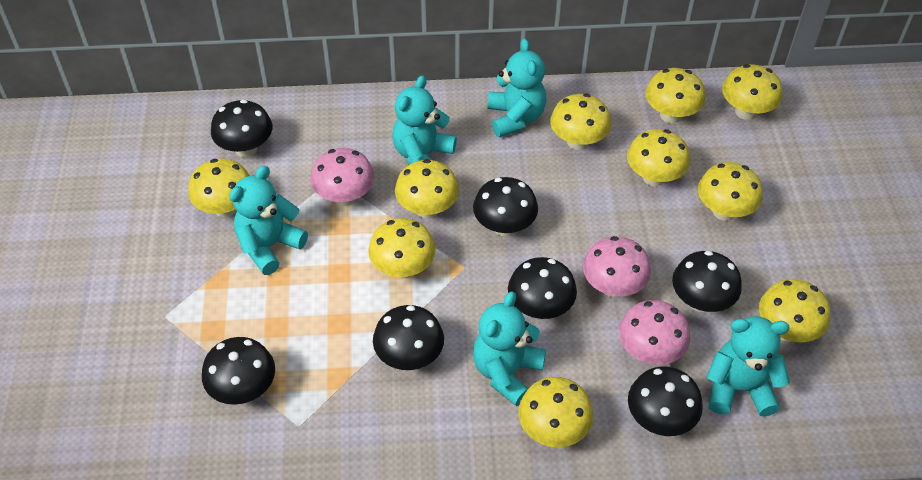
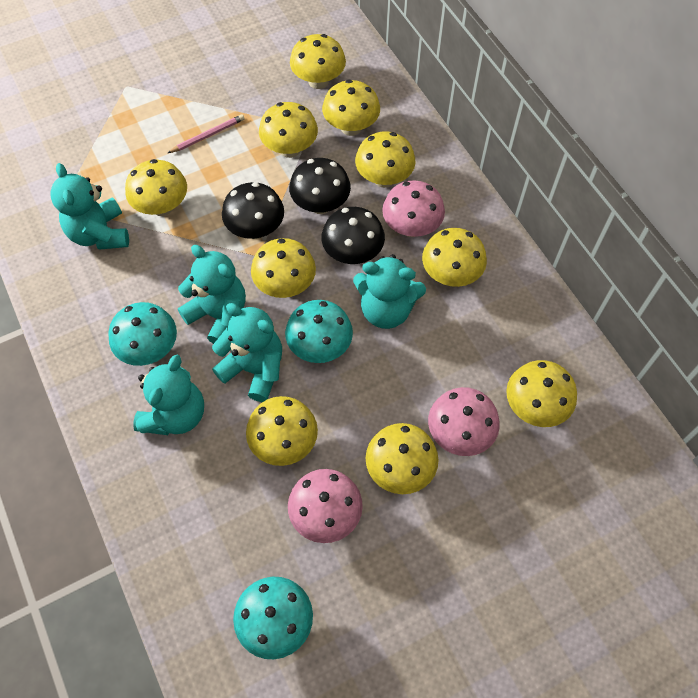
black mushroom: 7 -> 3
pink pencil: 0 -> 1
turquoise mushroom: 0 -> 3

